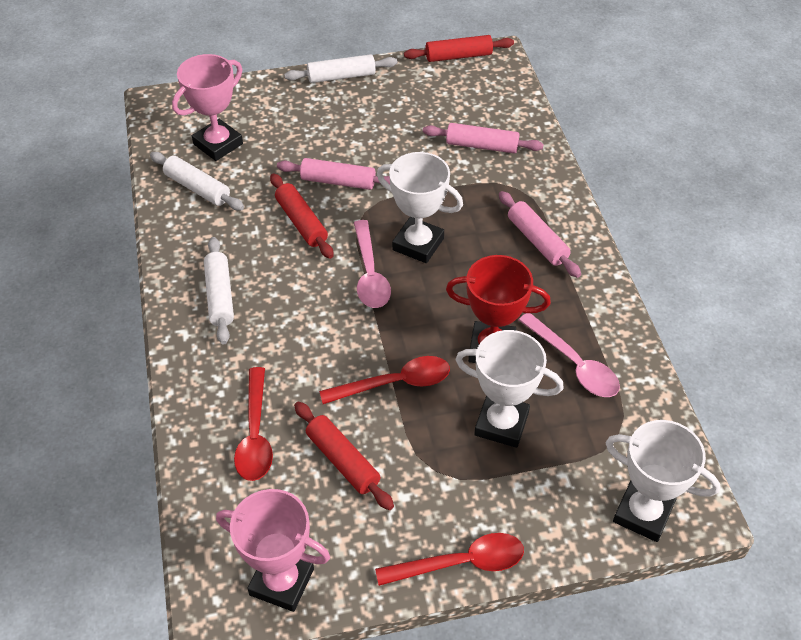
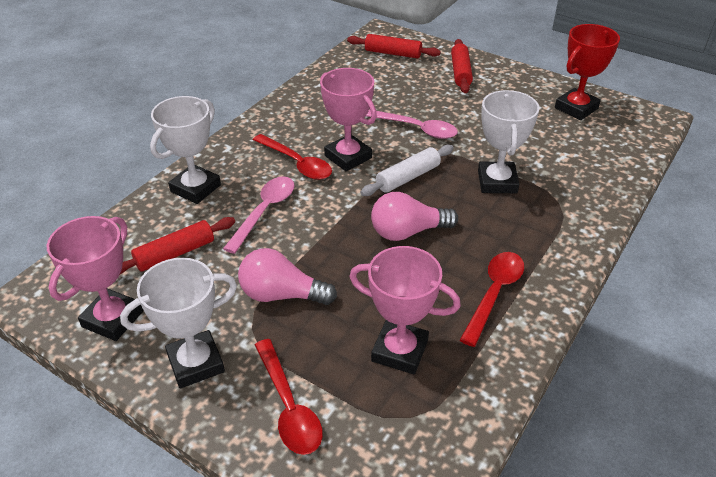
pink light bulb: 0 -> 2
pink rolling pin: 3 -> 0
pink trophy: 2 -> 3
white rolling pin: 3 -> 1

